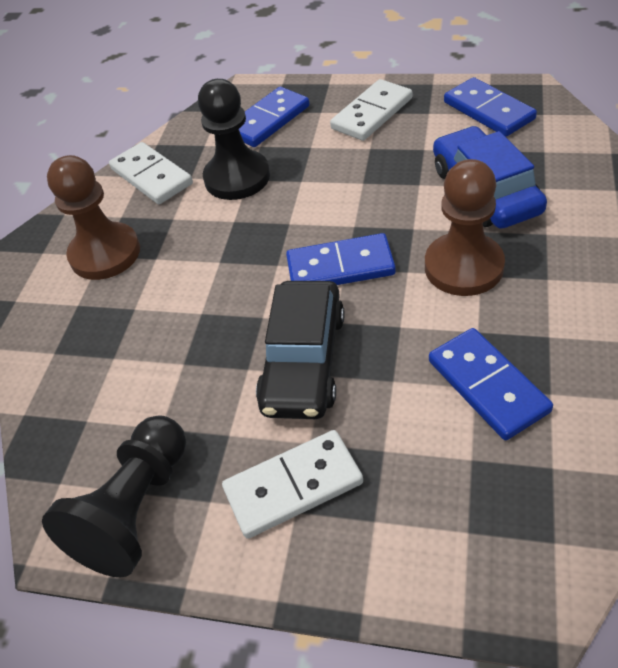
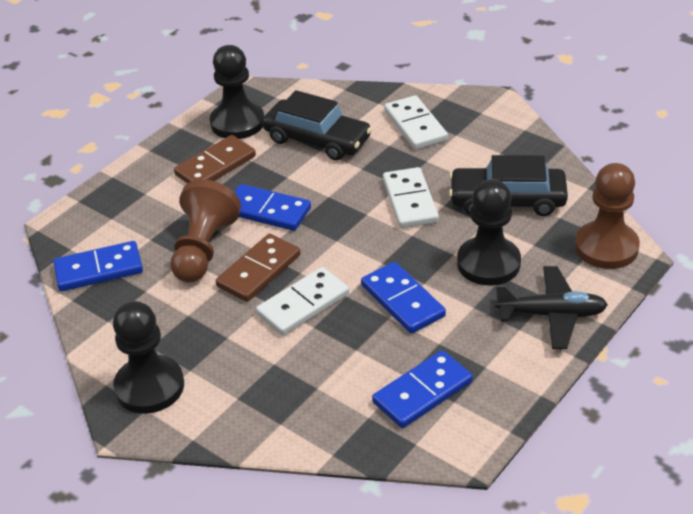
black car: 1 -> 2
black pawn: 2 -> 3
black plane: 0 -> 1
blue car: 1 -> 0
brown domino: 0 -> 2

